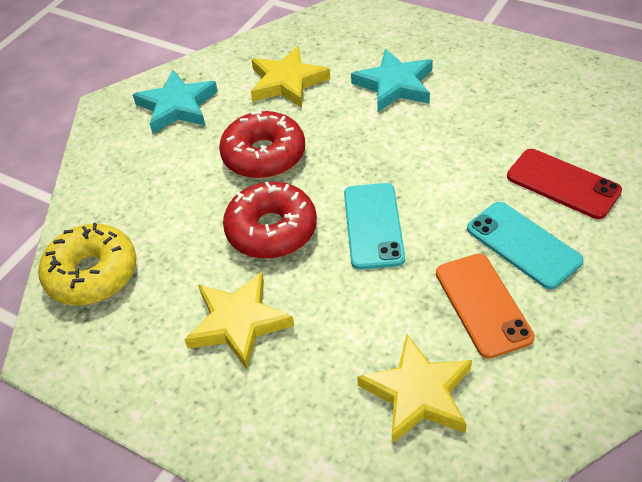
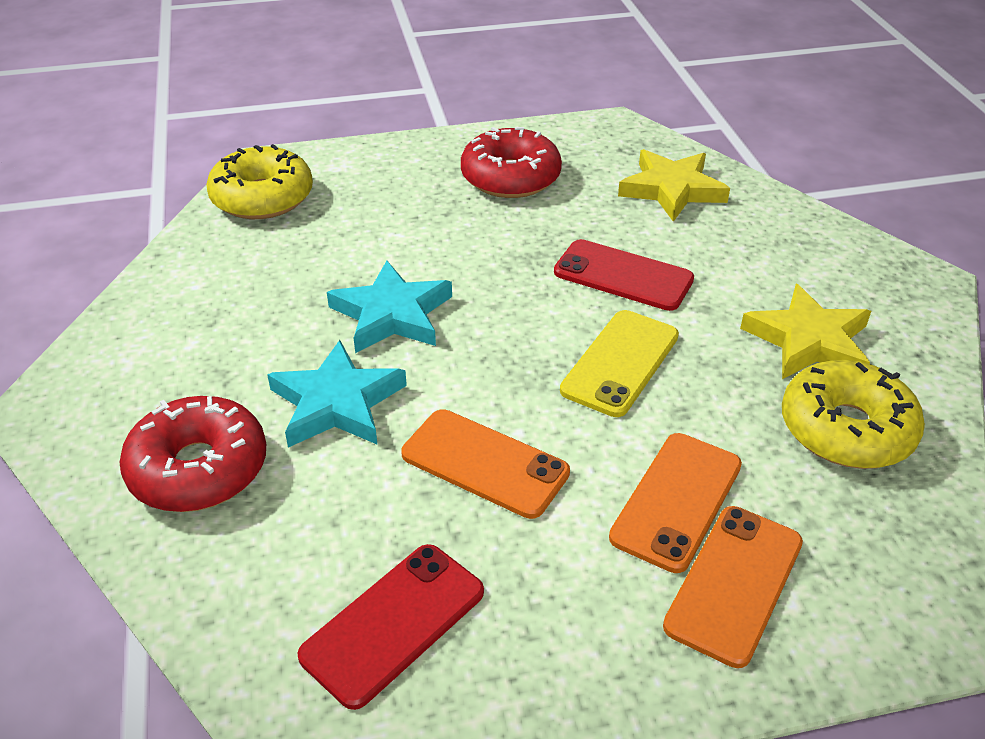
orange phone: 1 -> 3
red phone: 1 -> 2
turquoise phone: 2 -> 0
yellow donut: 1 -> 2
yellow phone: 0 -> 1
yellow star: 3 -> 2

